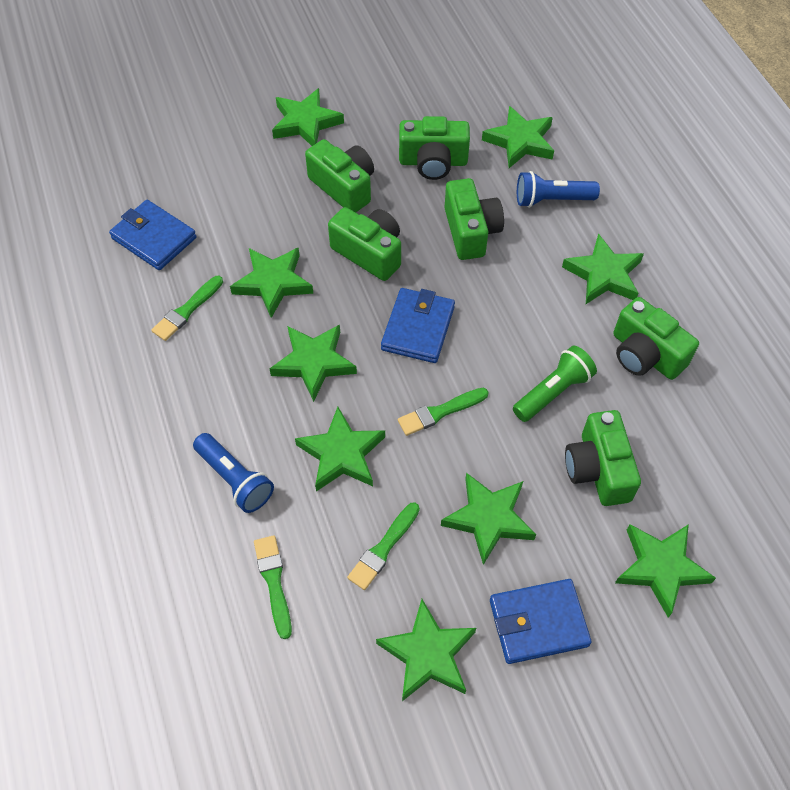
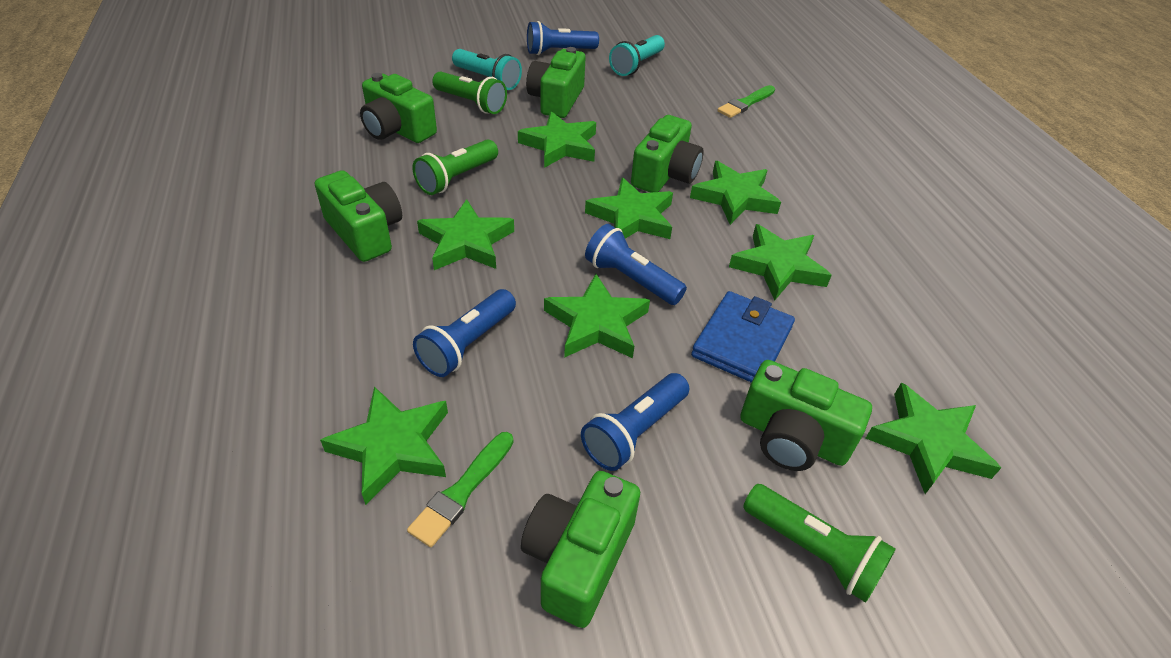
blue flashlight: 2 -> 4
blue wallet: 3 -> 1
green brush: 4 -> 2
green flashlight: 1 -> 3
green star: 9 -> 8
turquoise flashlight: 0 -> 2

